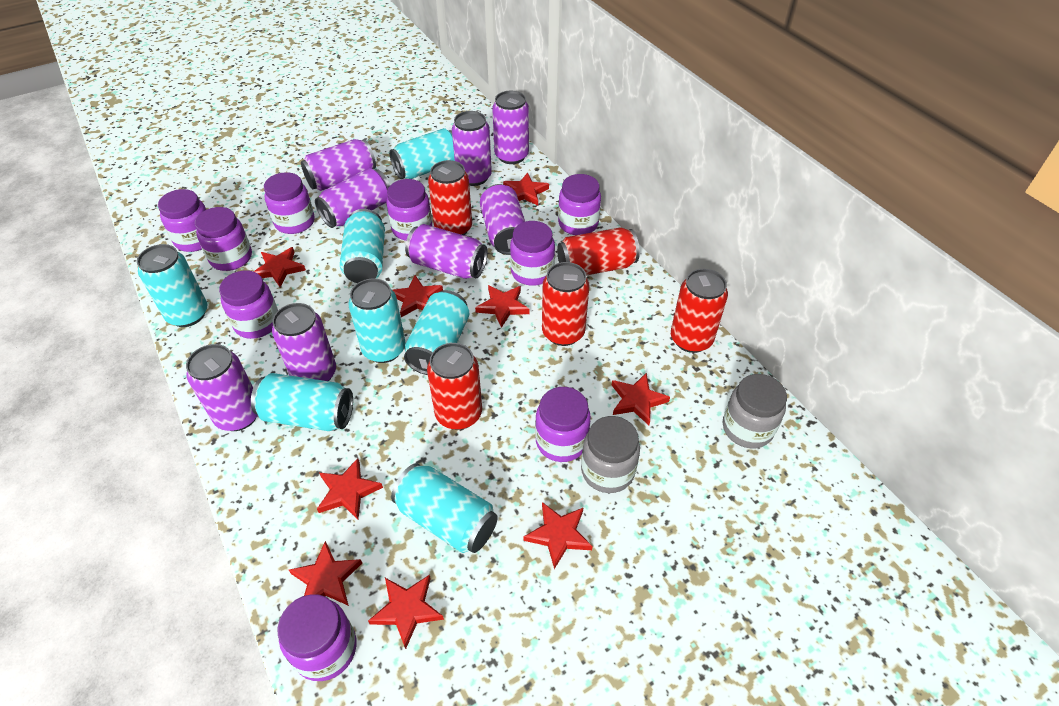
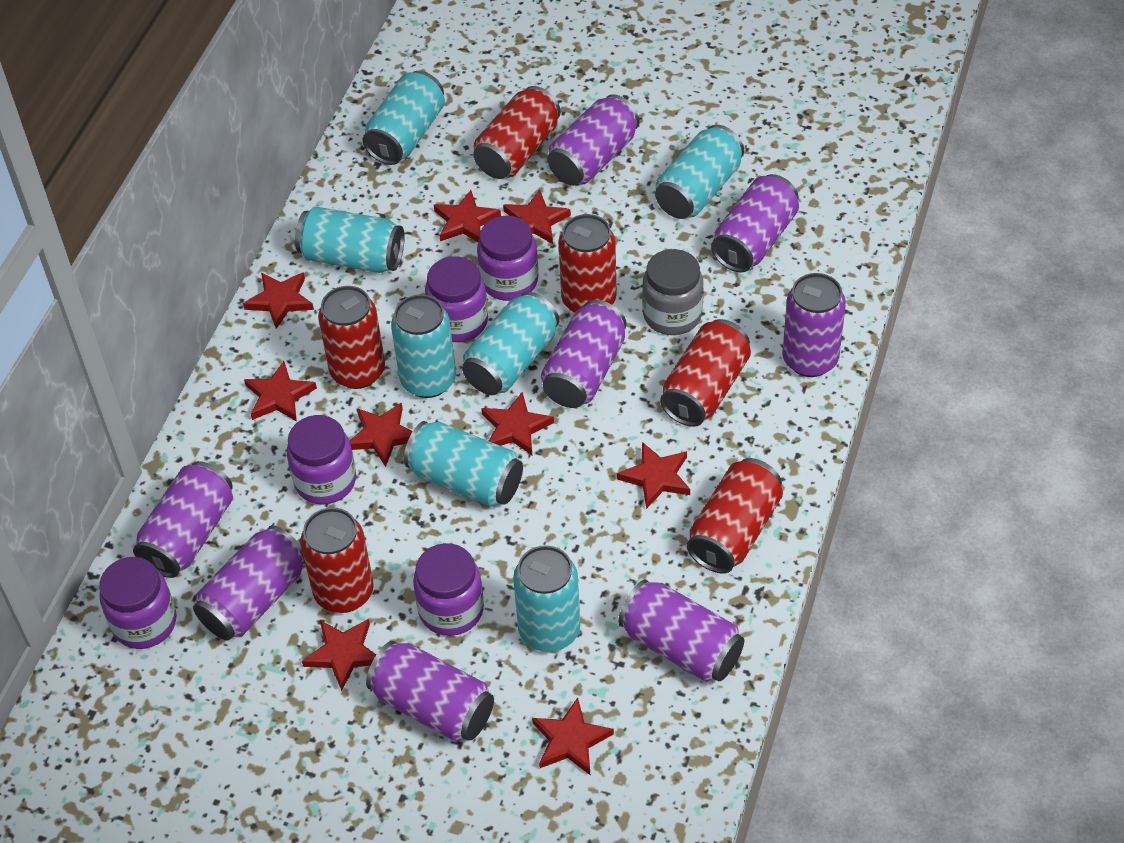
grey jar: 2 -> 1
purple jar: 9 -> 5
red can: 5 -> 6

